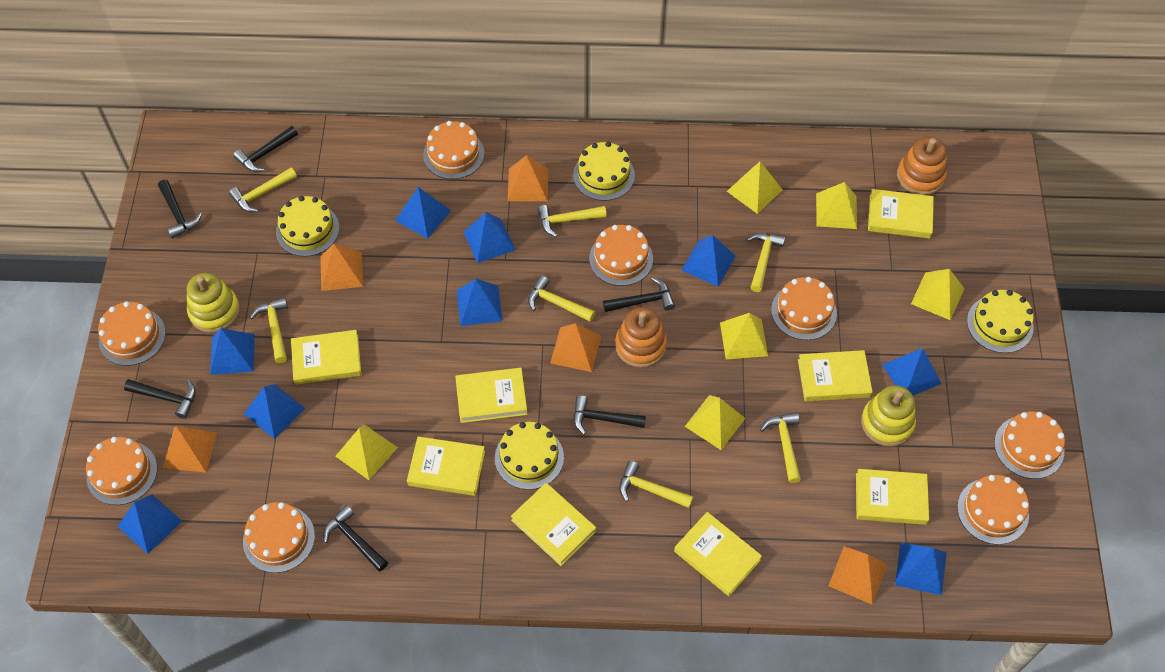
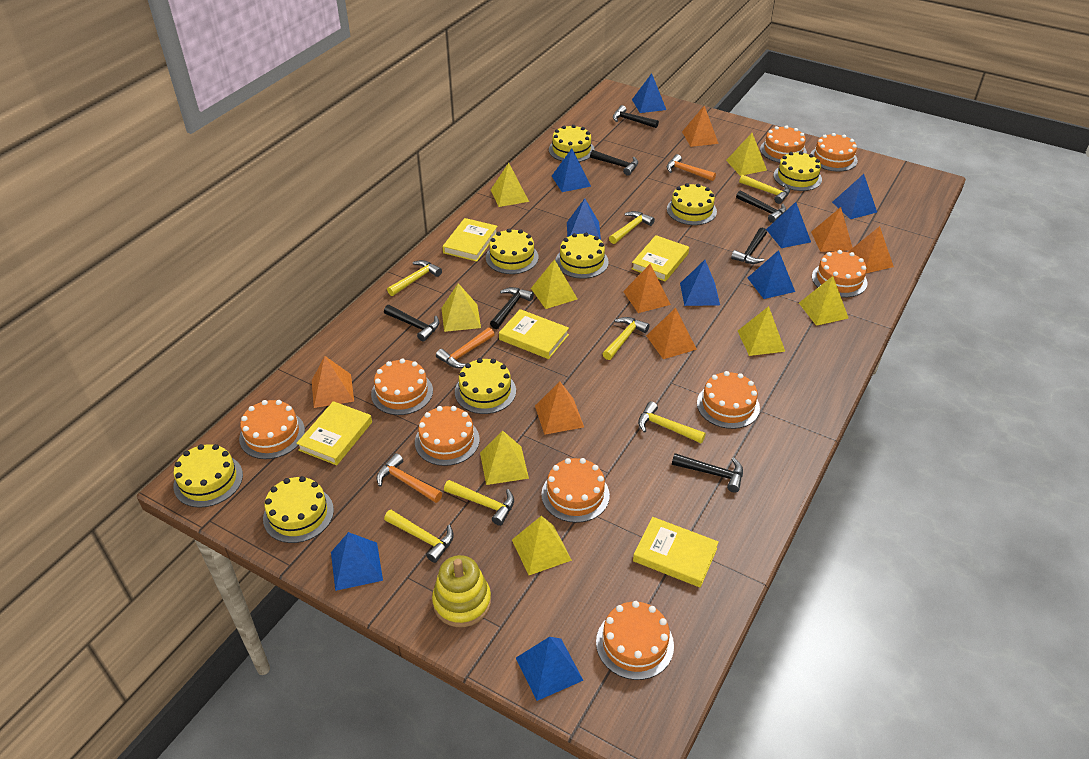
black hammer: 6 -> 7
orange cake: 8 -> 9
orange hammer: 0 -> 3
orange pyramid: 5 -> 7
orange stacking toy: 2 -> 0
yellow book: 8 -> 5
yellow cake: 4 -> 8
yellow pyramid: 6 -> 8
yellow stacking toy: 2 -> 1

